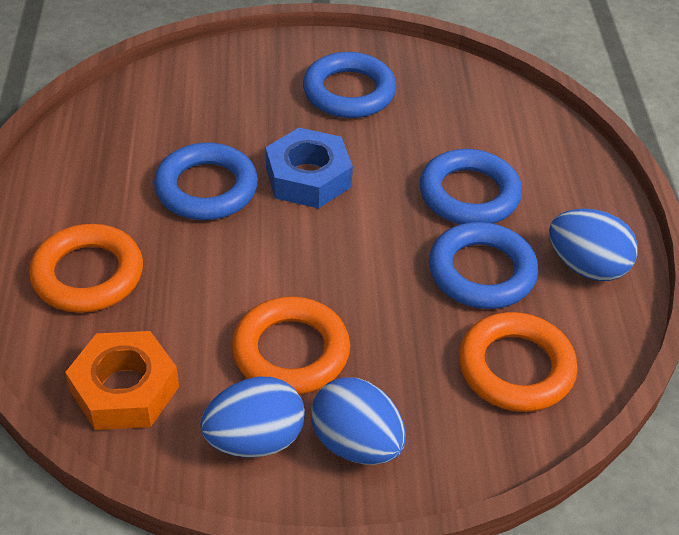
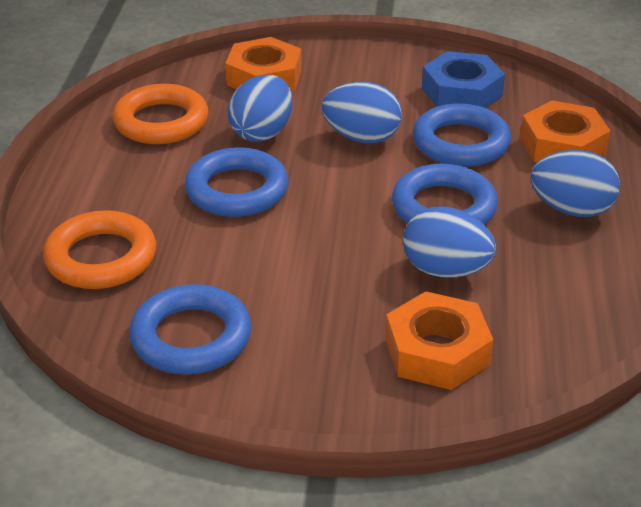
blue egg: 3 -> 4
orange nut: 1 -> 3
orange ring: 3 -> 2

